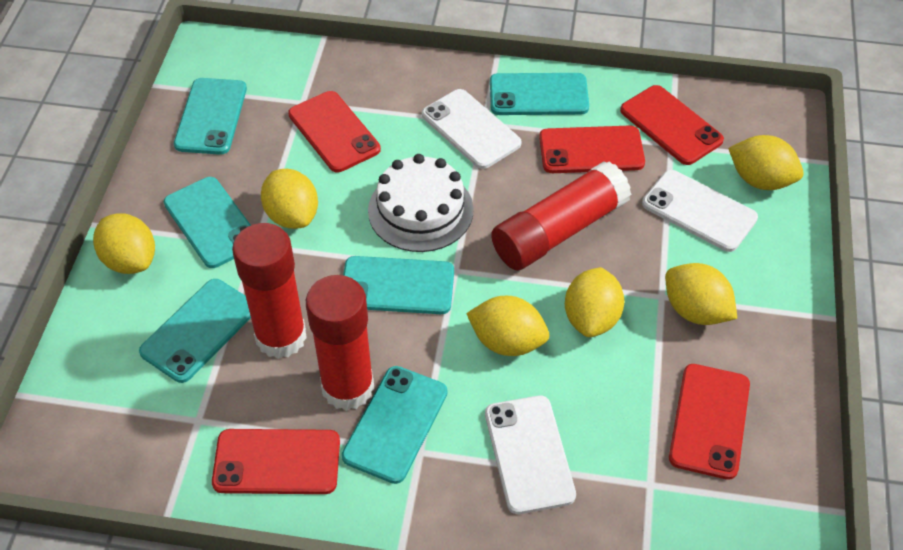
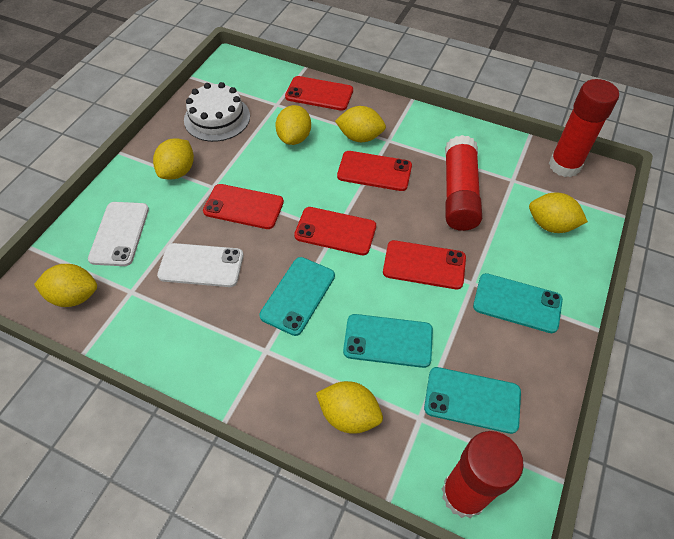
turquoise phone: 6 -> 4
white phone: 3 -> 2

